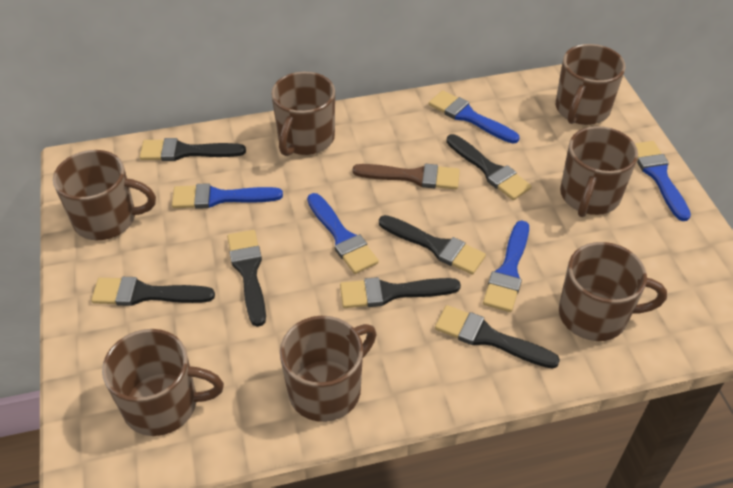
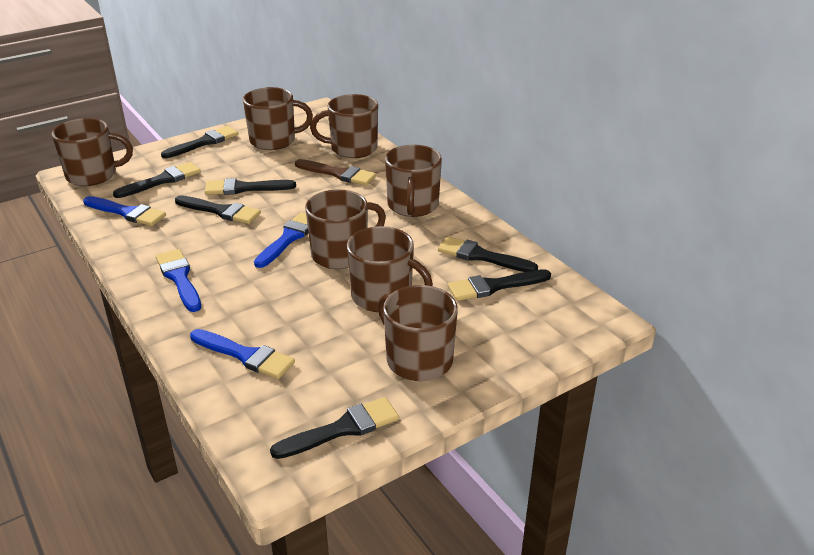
blue brush: 5 -> 4

